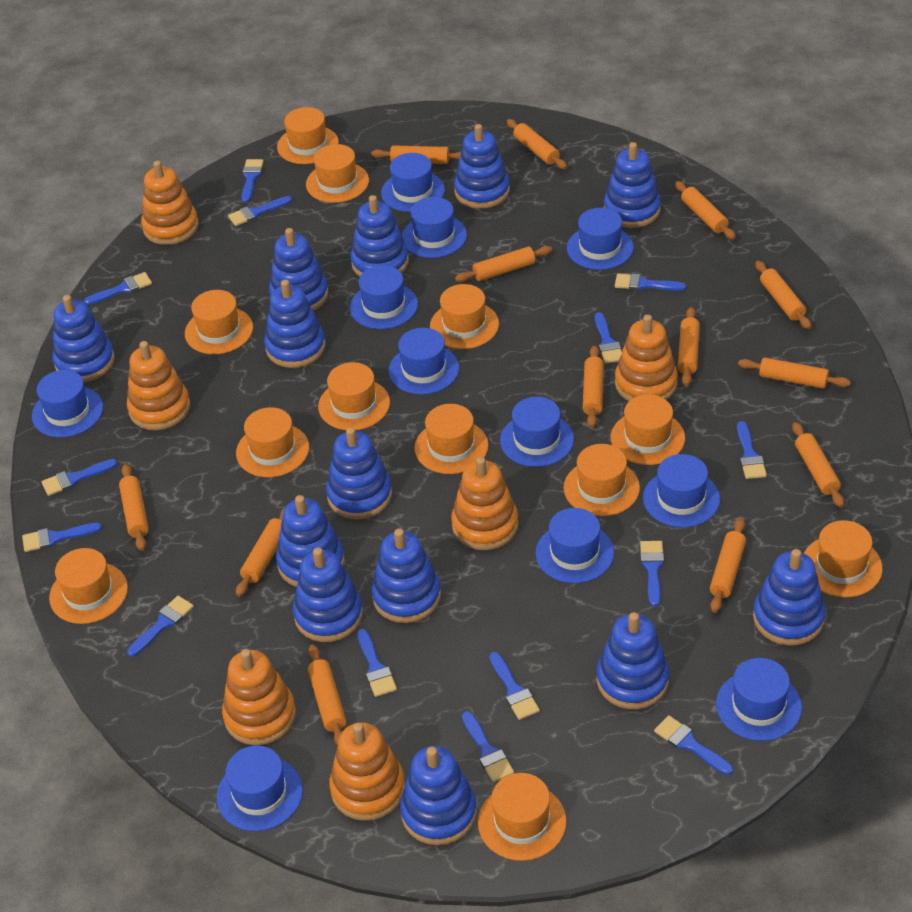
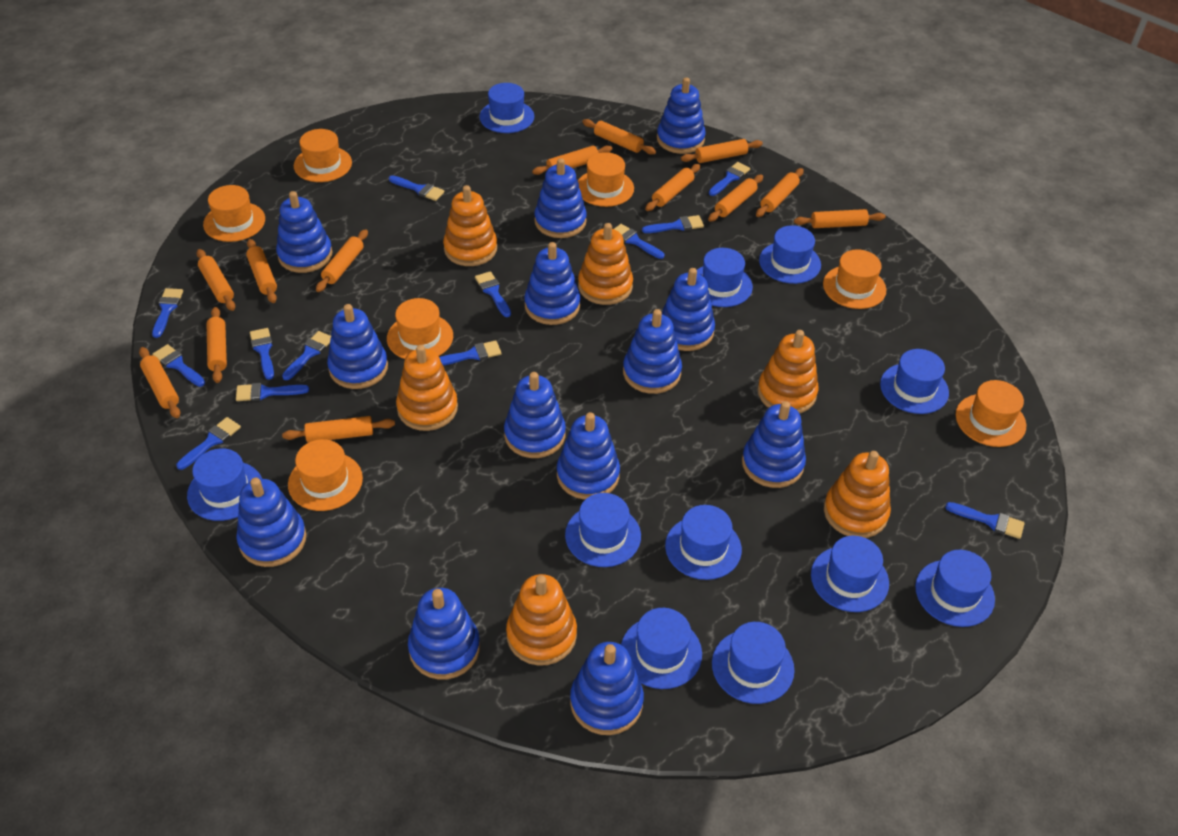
blue brush: 14 -> 13
orange hat: 12 -> 7

